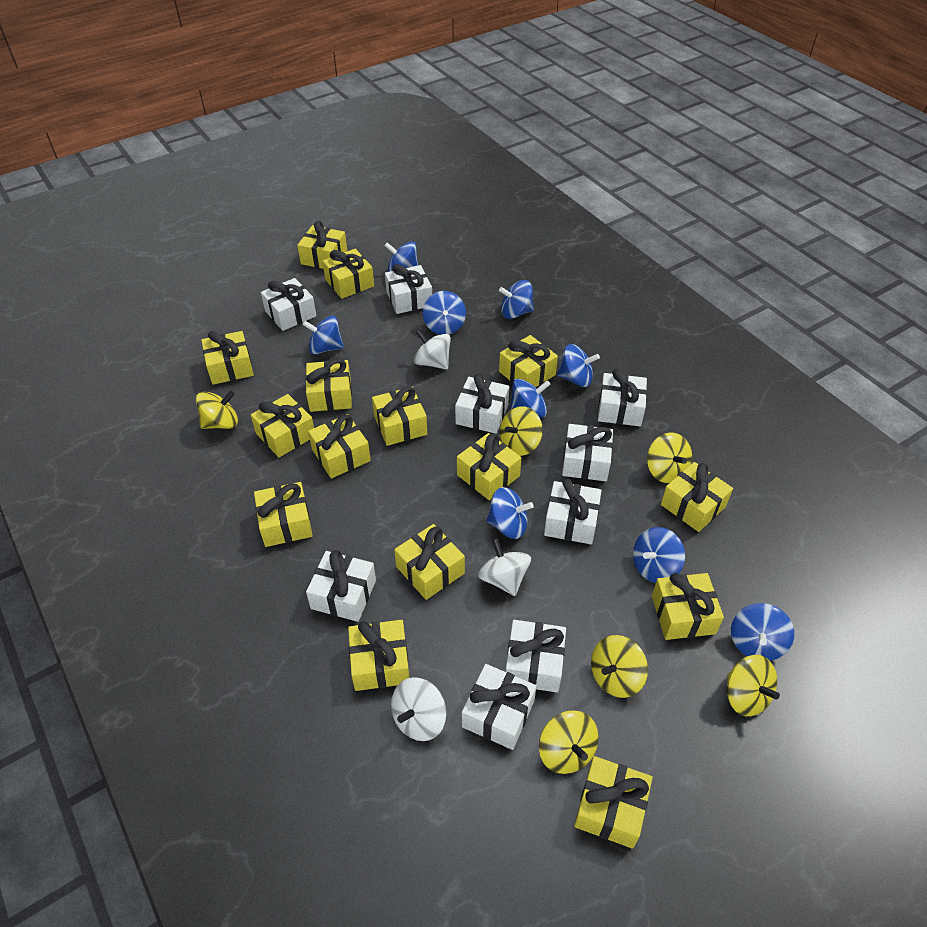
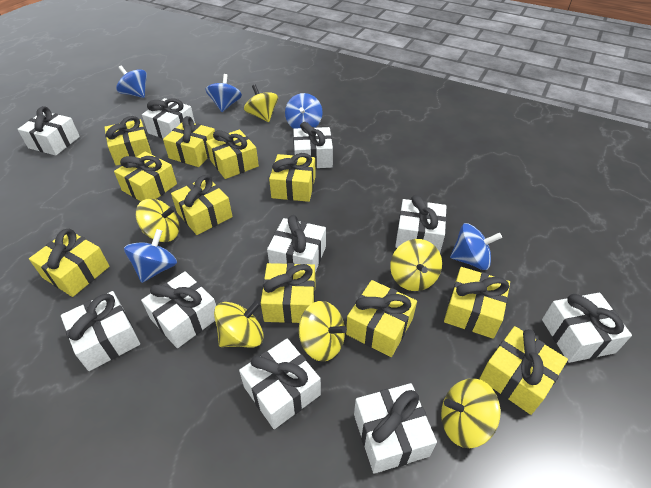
blue spinning top: 9 -> 5
white gift: 9 -> 10
white spinning top: 3 -> 0
yellow gift: 15 -> 11

